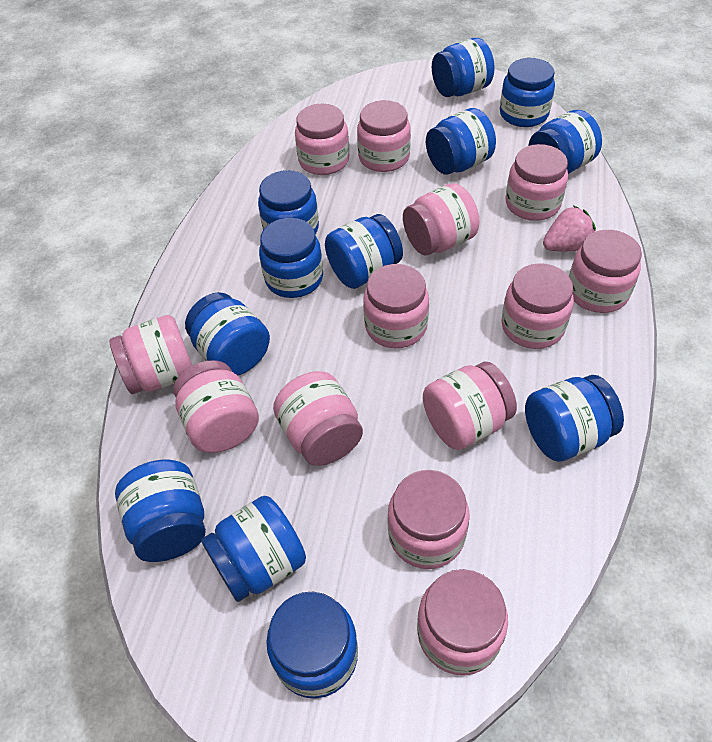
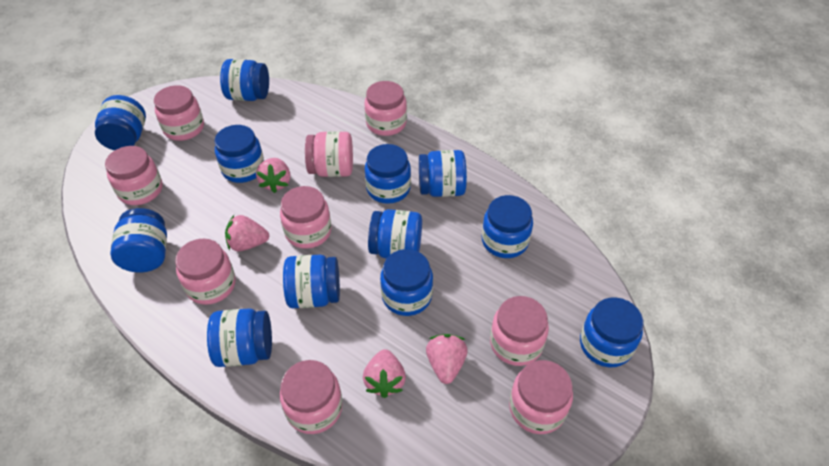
pink jar: 13 -> 9
pink strawberry: 1 -> 4

